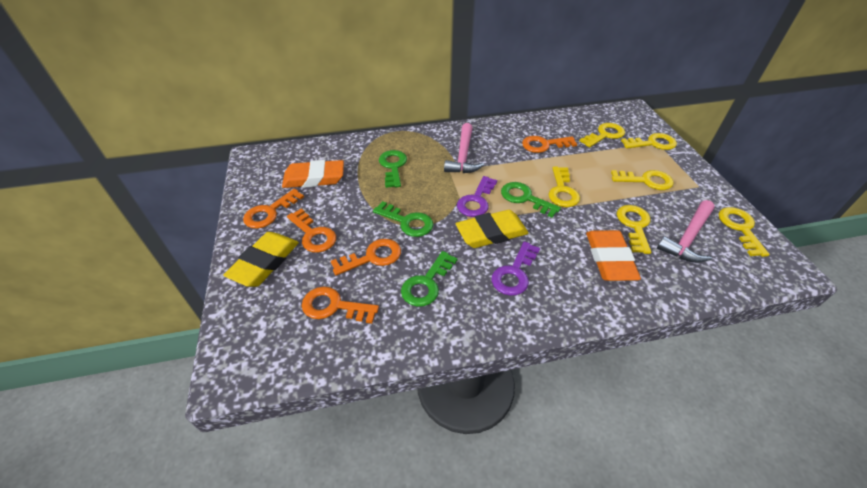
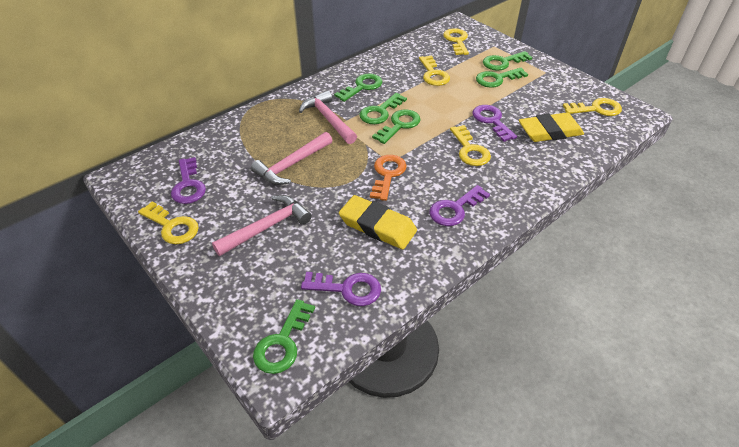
green key: 4 -> 6
orange eraser: 2 -> 0
orange key: 5 -> 1
pink hammer: 2 -> 3
purple key: 2 -> 4
yellow key: 6 -> 5

